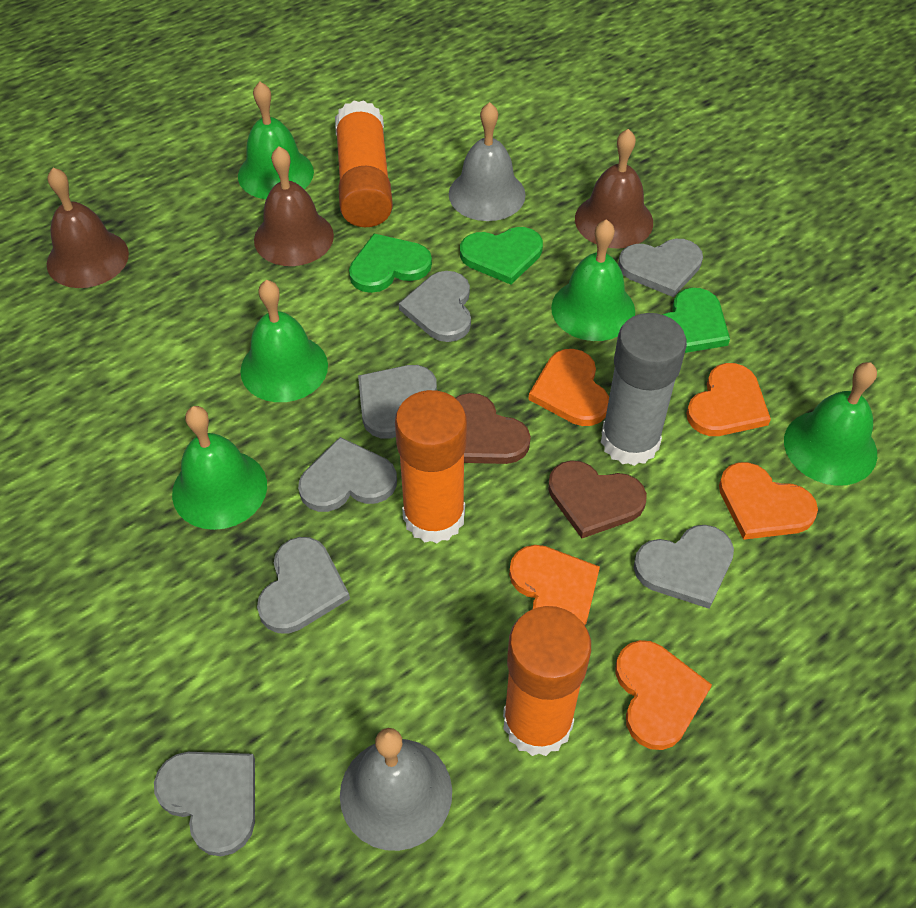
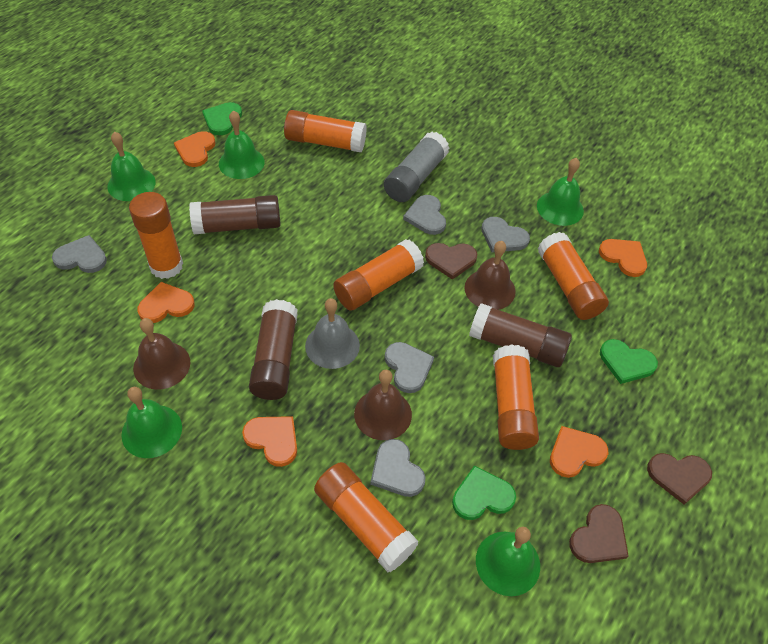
brown glue stick: 0 -> 3
brown heart: 2 -> 3
grey bell: 2 -> 1
grey heart: 7 -> 5
orange glue stick: 3 -> 6

